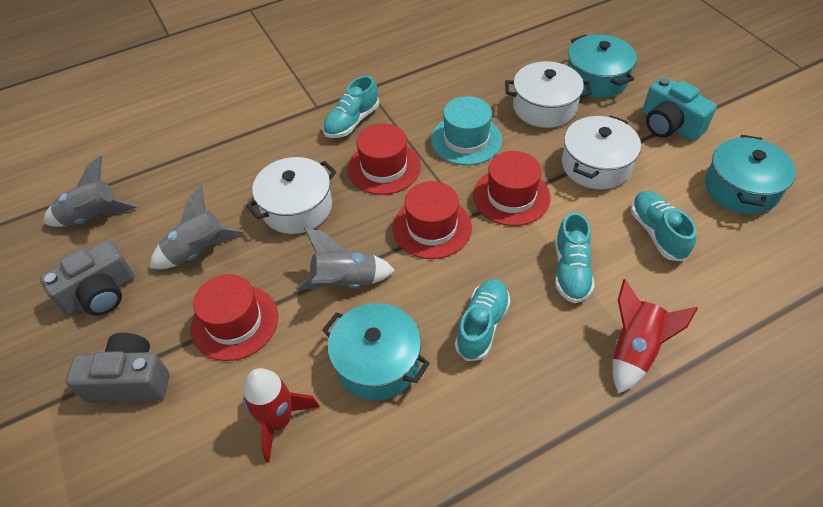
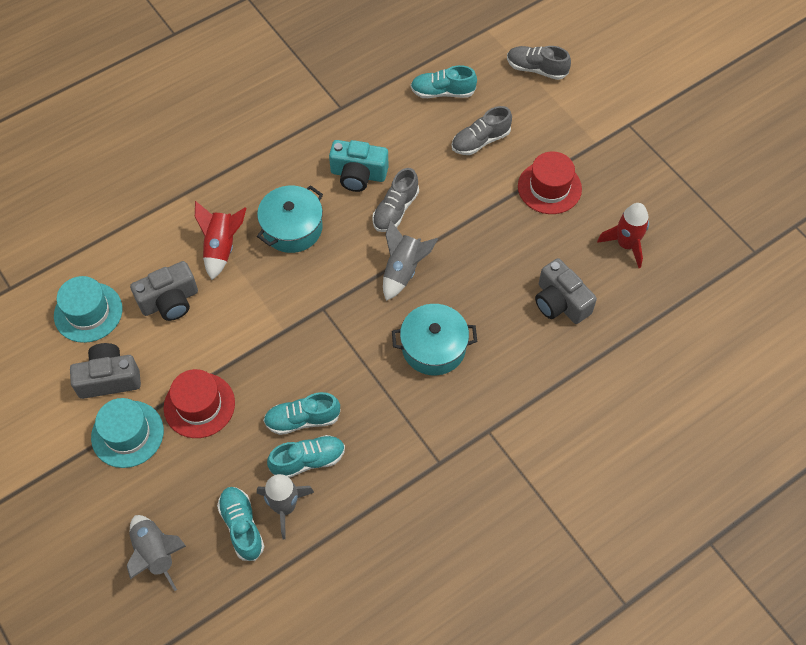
grey camera: 2 -> 3
grey shoe: 0 -> 3
red hat: 4 -> 2
turquoise hat: 1 -> 2
turquoise pot: 3 -> 2
white pot: 3 -> 0

